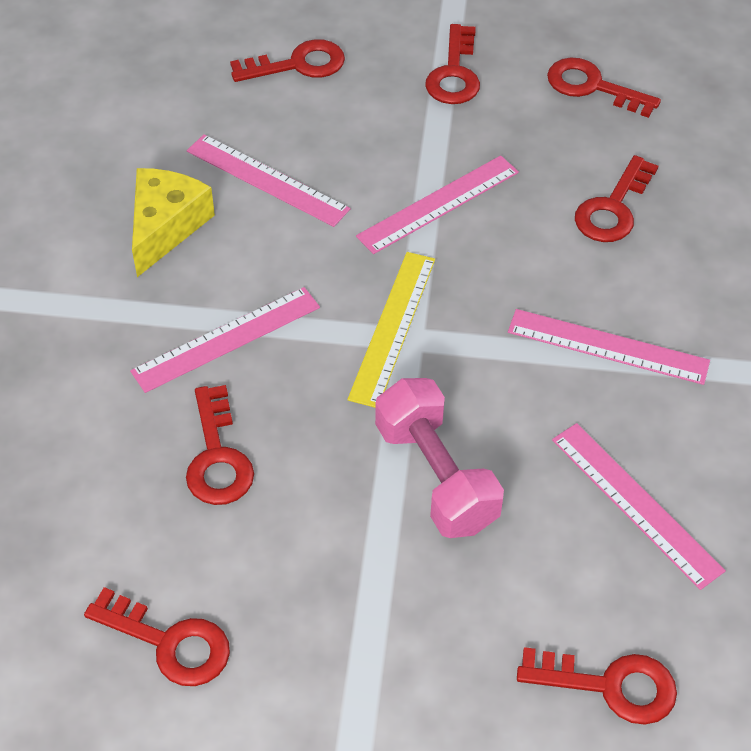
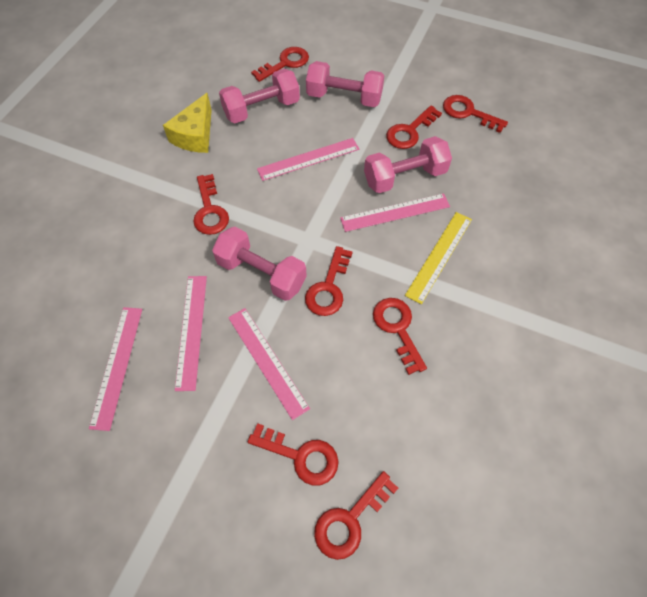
pink dumbbell: 1 -> 4
red key: 7 -> 8

